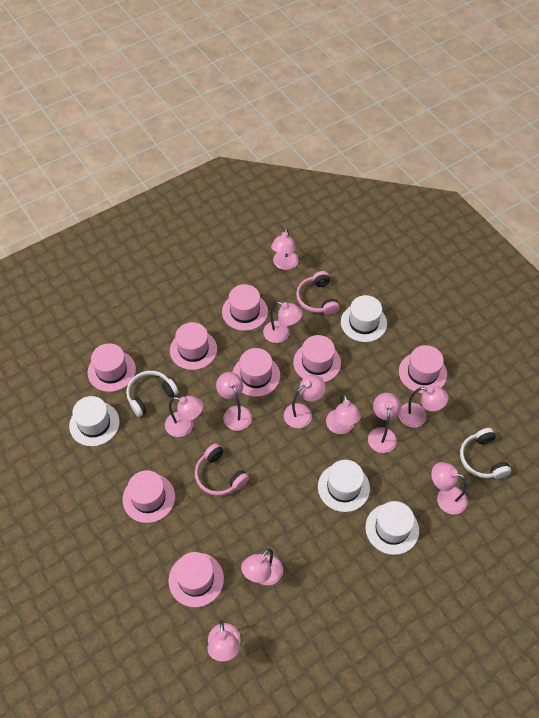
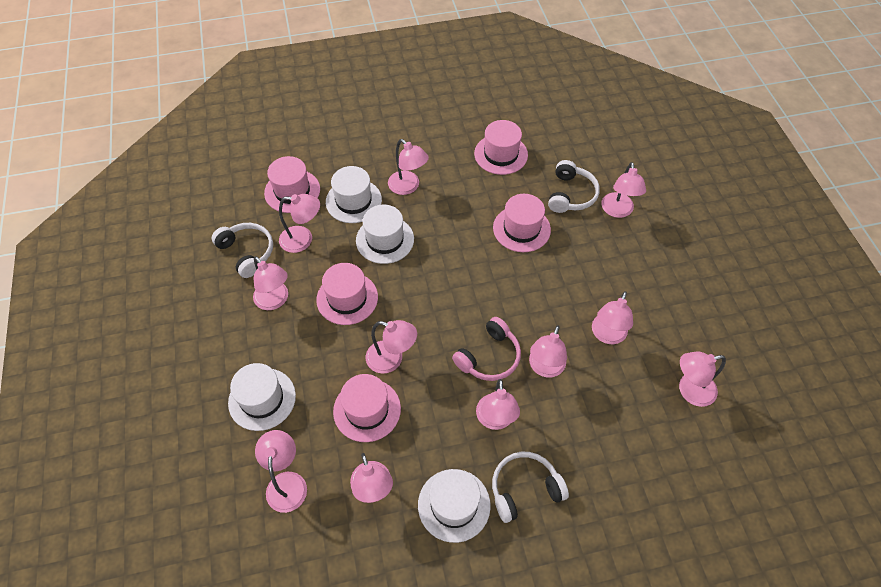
pink hat: 8 -> 5
pink headphones: 2 -> 1
white headphones: 2 -> 3

